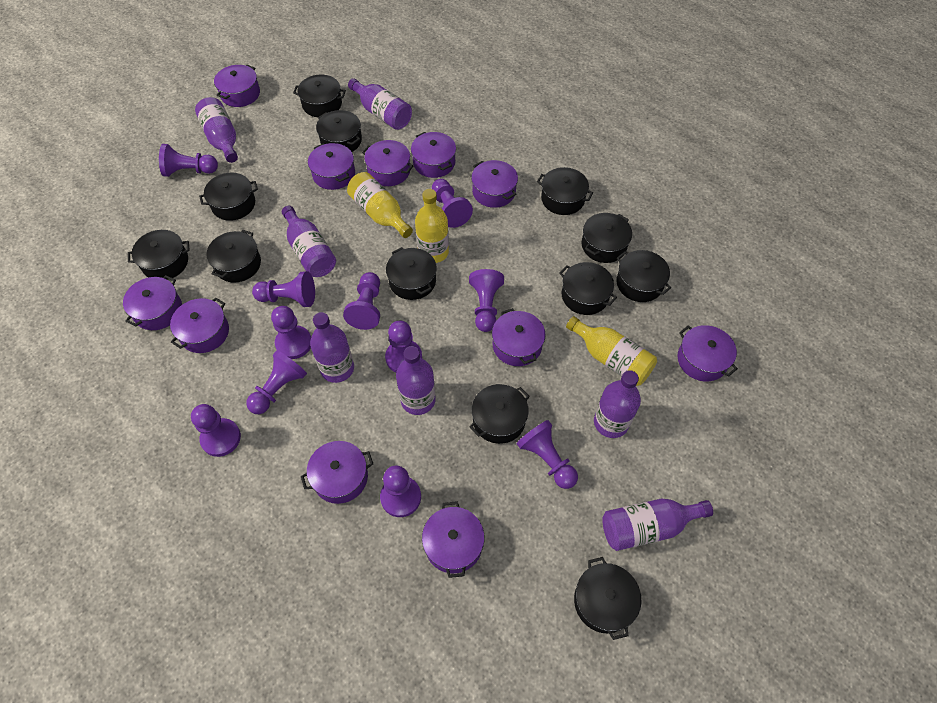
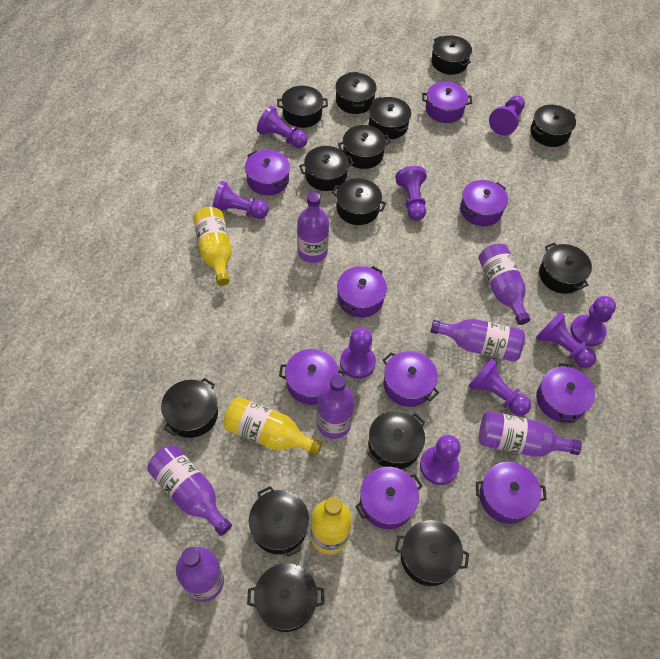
black pot: 12 -> 14
purple pawn: 11 -> 9
purple pot: 11 -> 9

